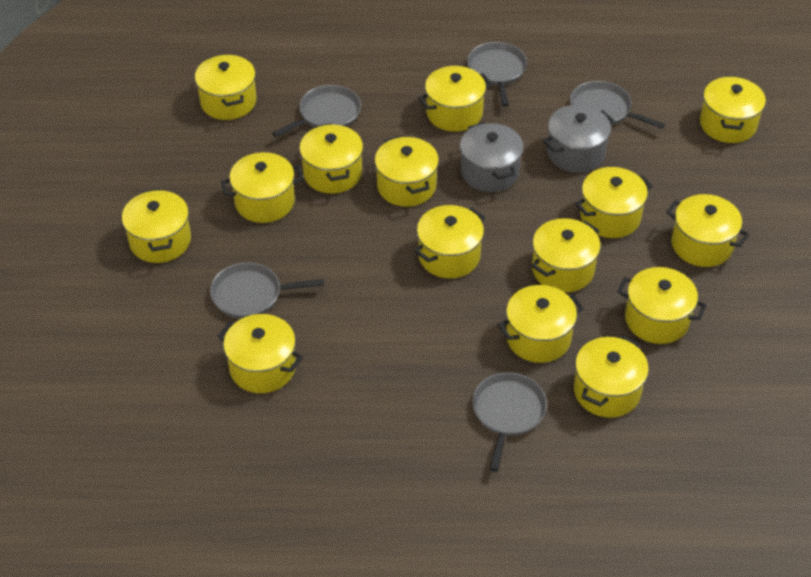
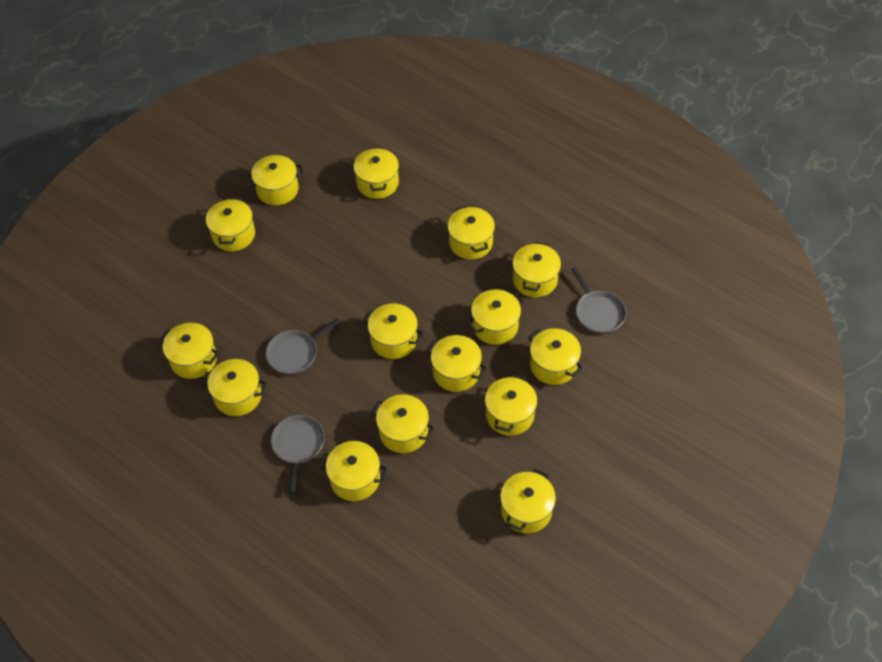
grey pan: 5 -> 3
grey pot: 2 -> 0

